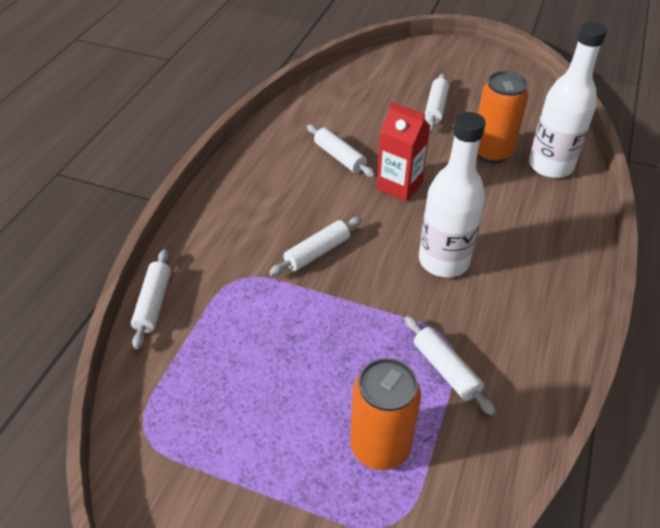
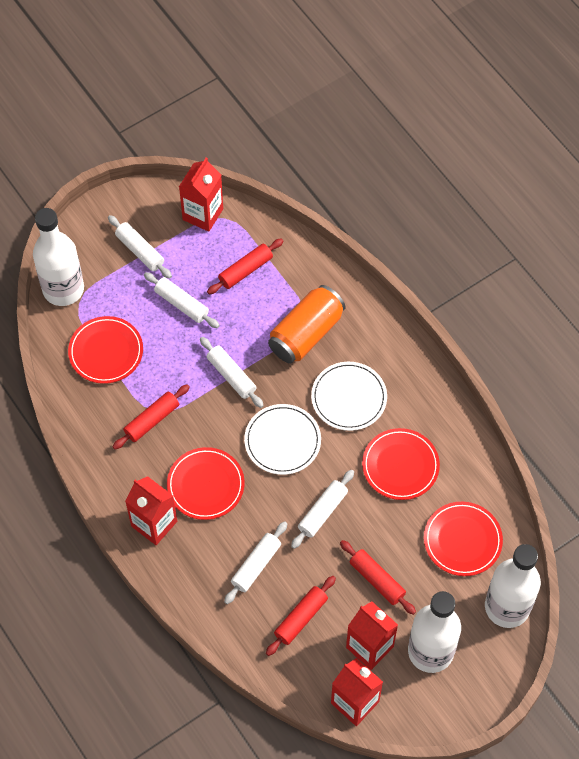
orange can: 2 -> 1
red carton: 1 -> 4
red plate: 0 -> 4
red rolling pin: 0 -> 4
white bottle: 2 -> 3
white plate: 0 -> 2

